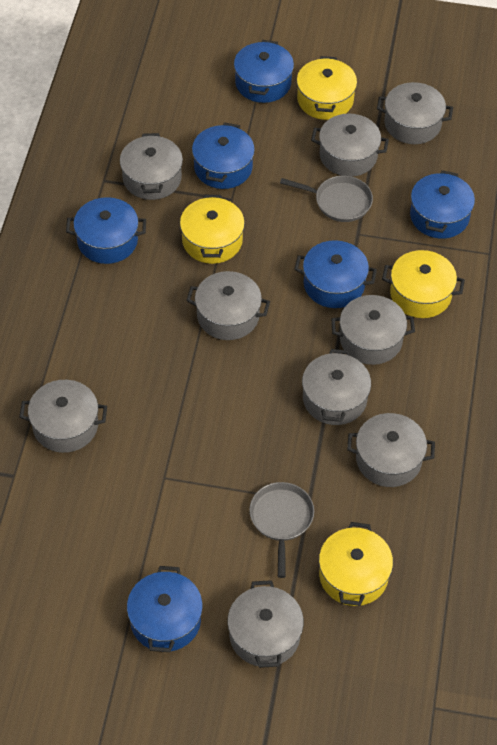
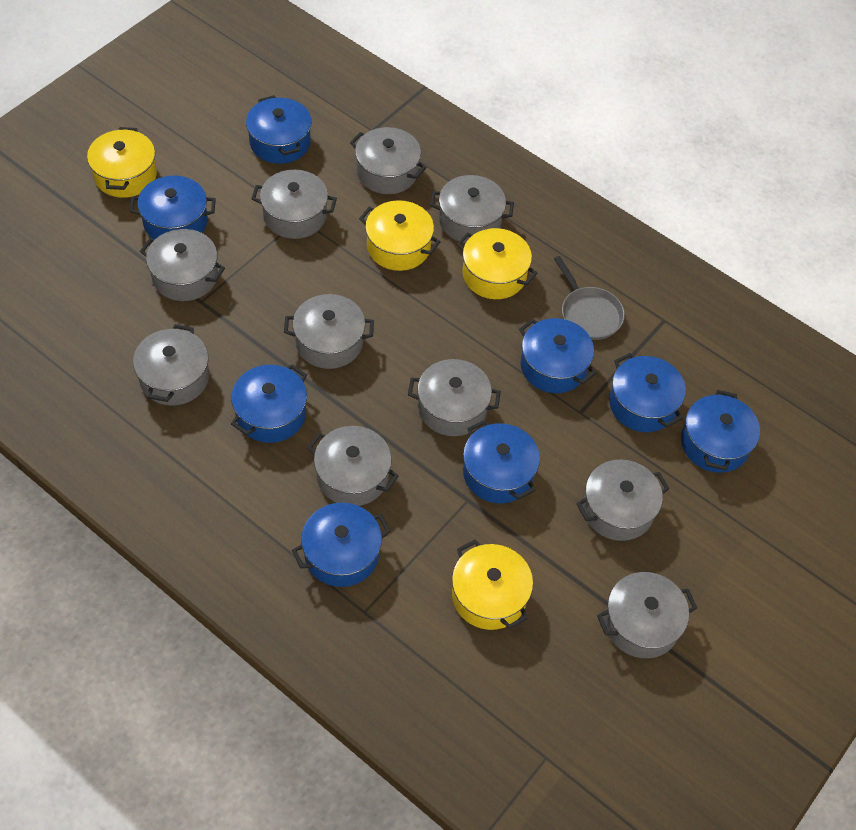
blue pot: 6 -> 8
grey pan: 2 -> 1
grey pot: 9 -> 10

